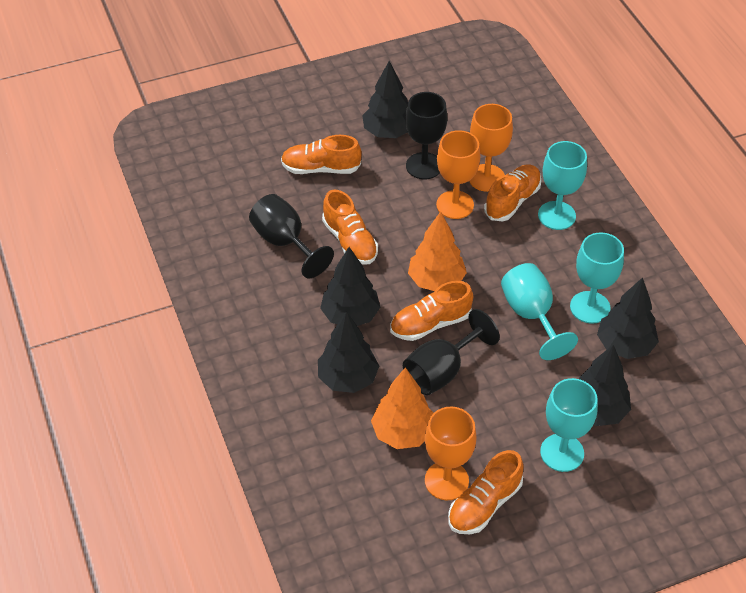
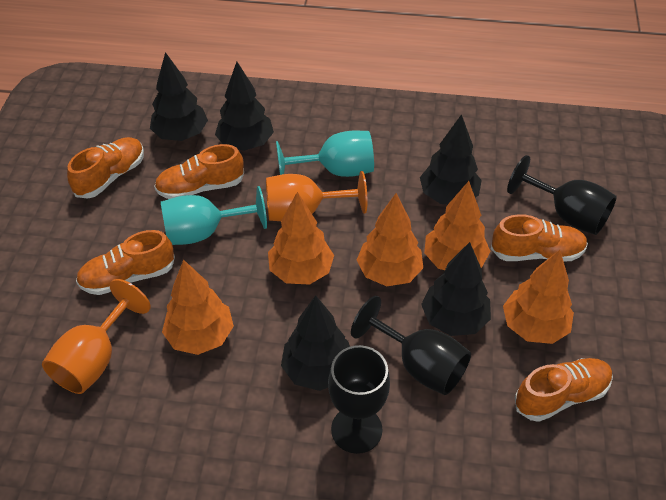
orange goblet: 3 -> 2
orange tree: 2 -> 5
turquoise goblet: 4 -> 2

